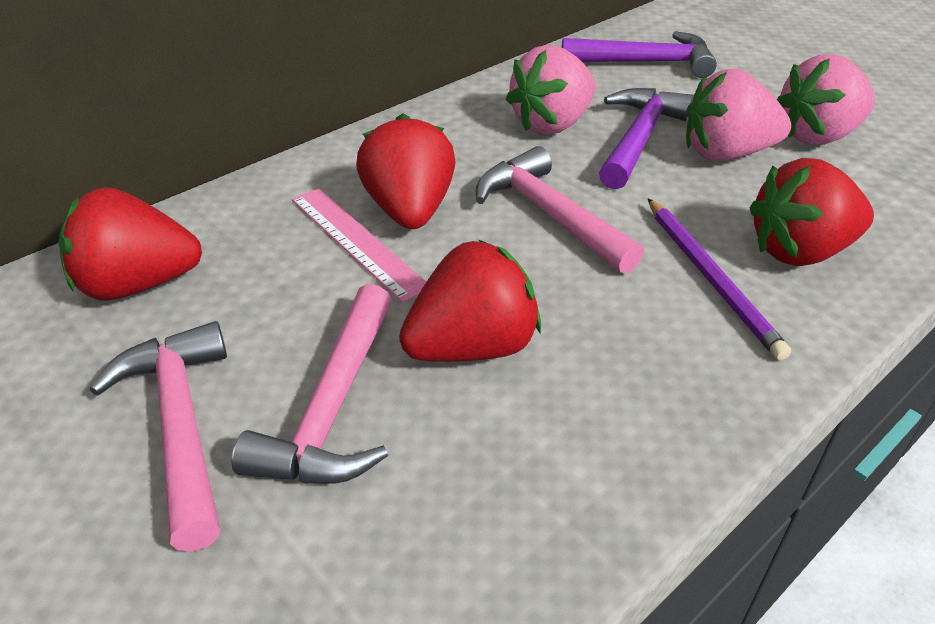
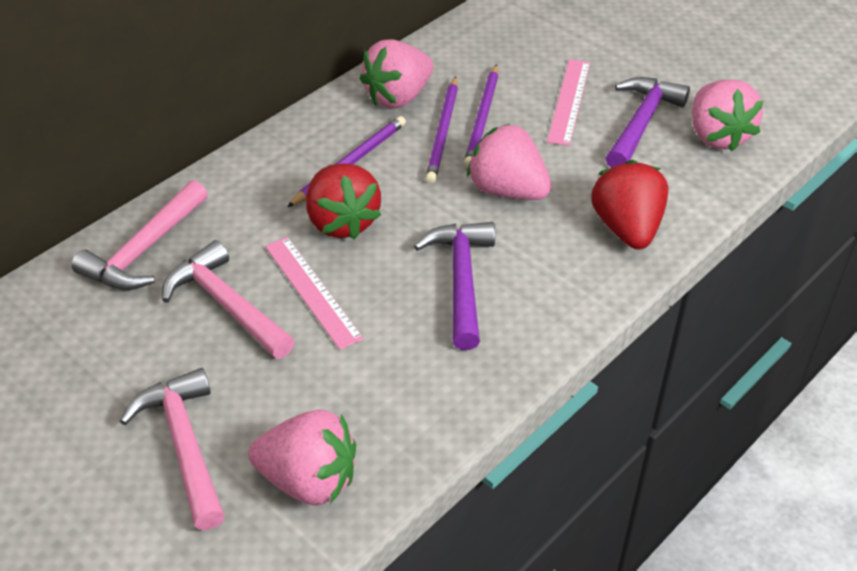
pink ruler: 1 -> 2
pink strawberry: 3 -> 4
purple pencil: 1 -> 3
red strawberry: 4 -> 2

